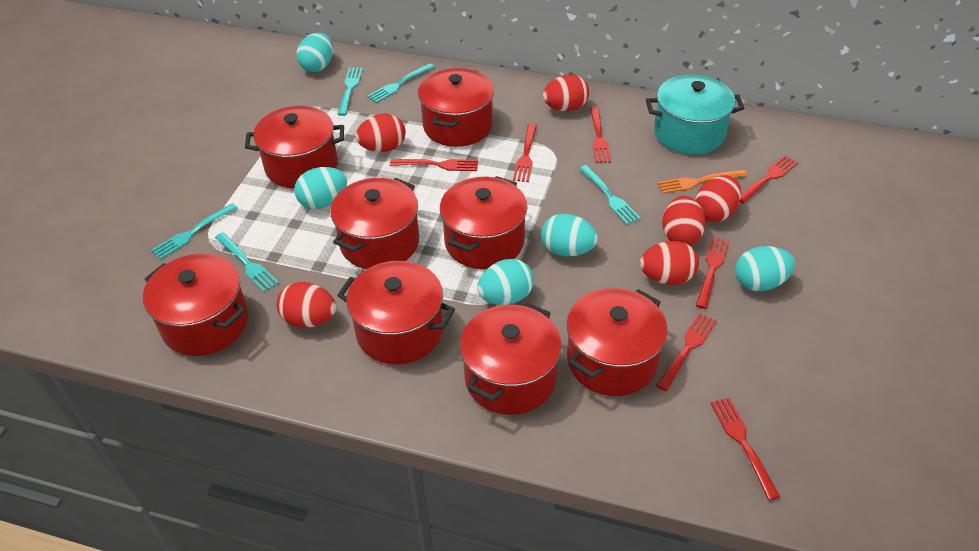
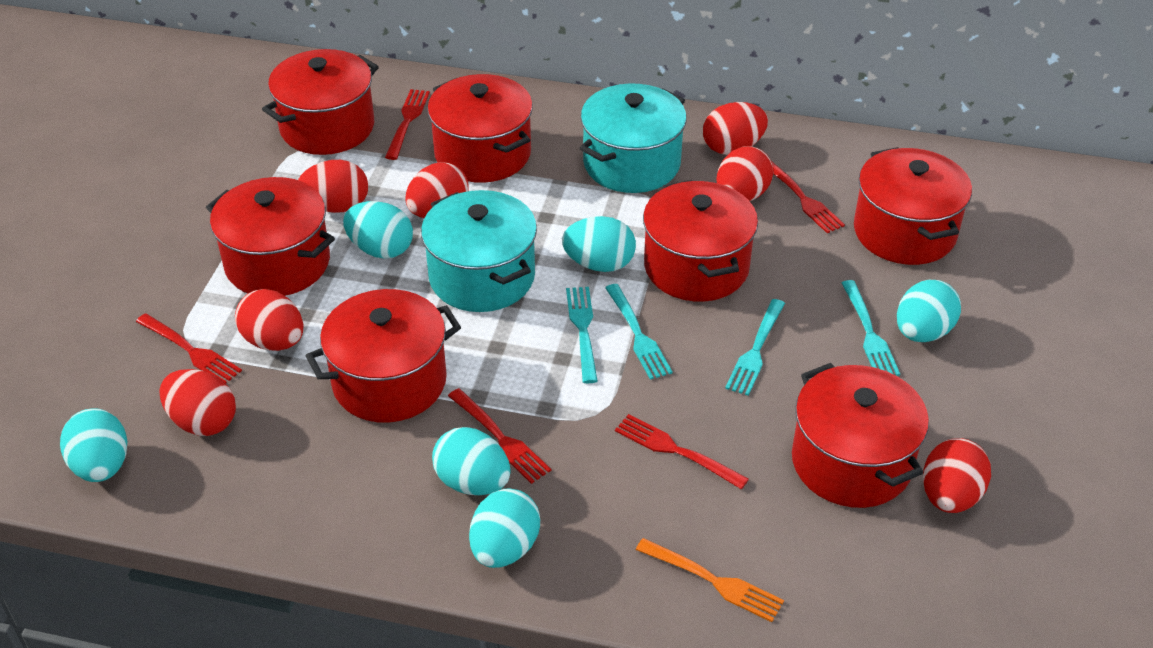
red egg: 6 -> 7
red fork: 7 -> 5
red pot: 8 -> 7
turquoise egg: 5 -> 6
turquoise fork: 5 -> 4
turquoise pot: 1 -> 2

